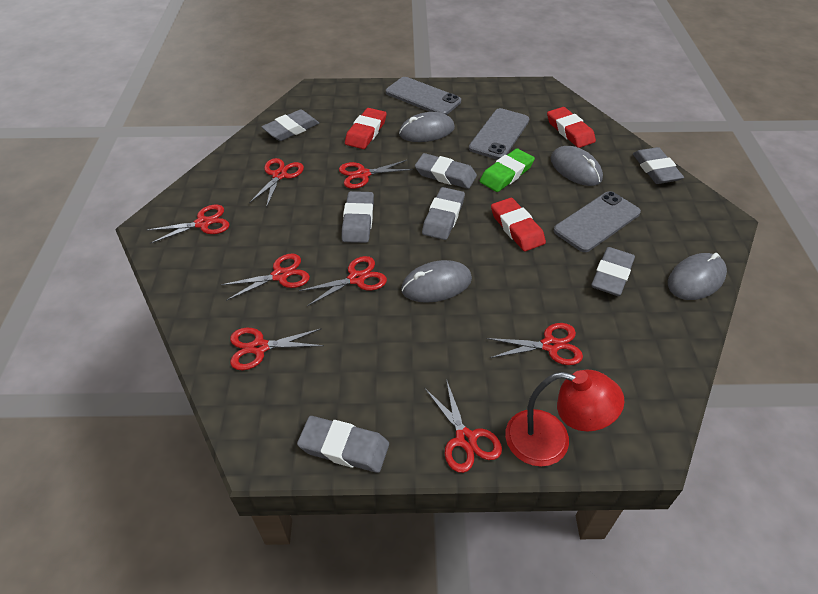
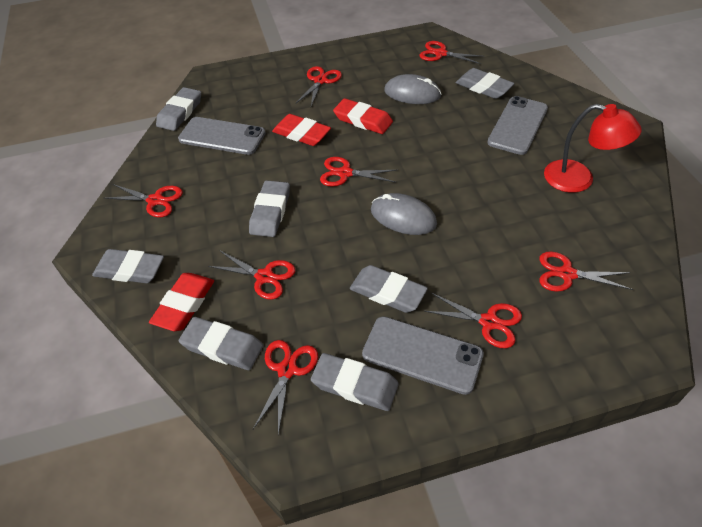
green eraser: 1 -> 0
grey mouse: 4 -> 2

